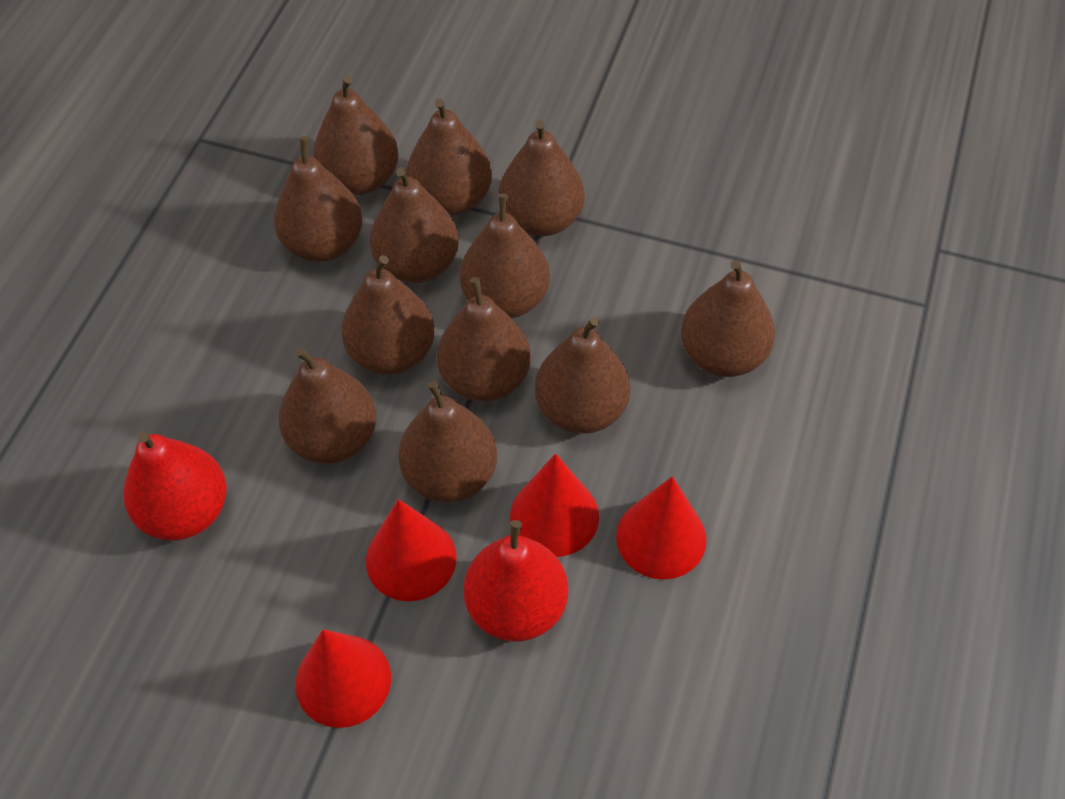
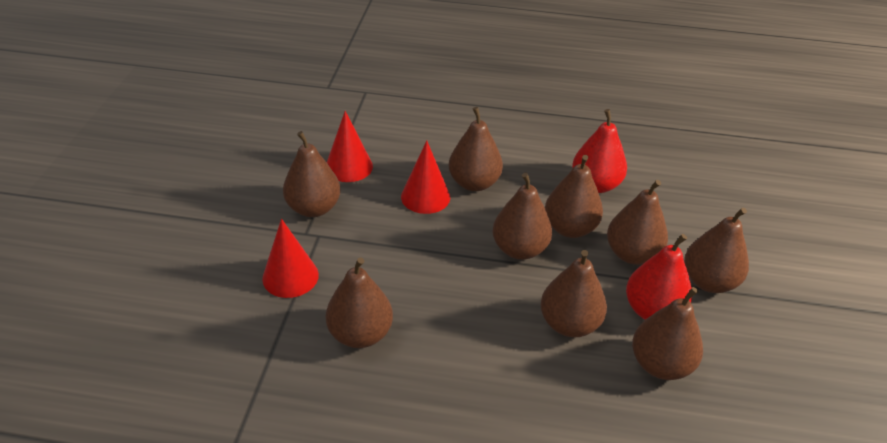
brown pear: 12 -> 9
red cone: 4 -> 3

